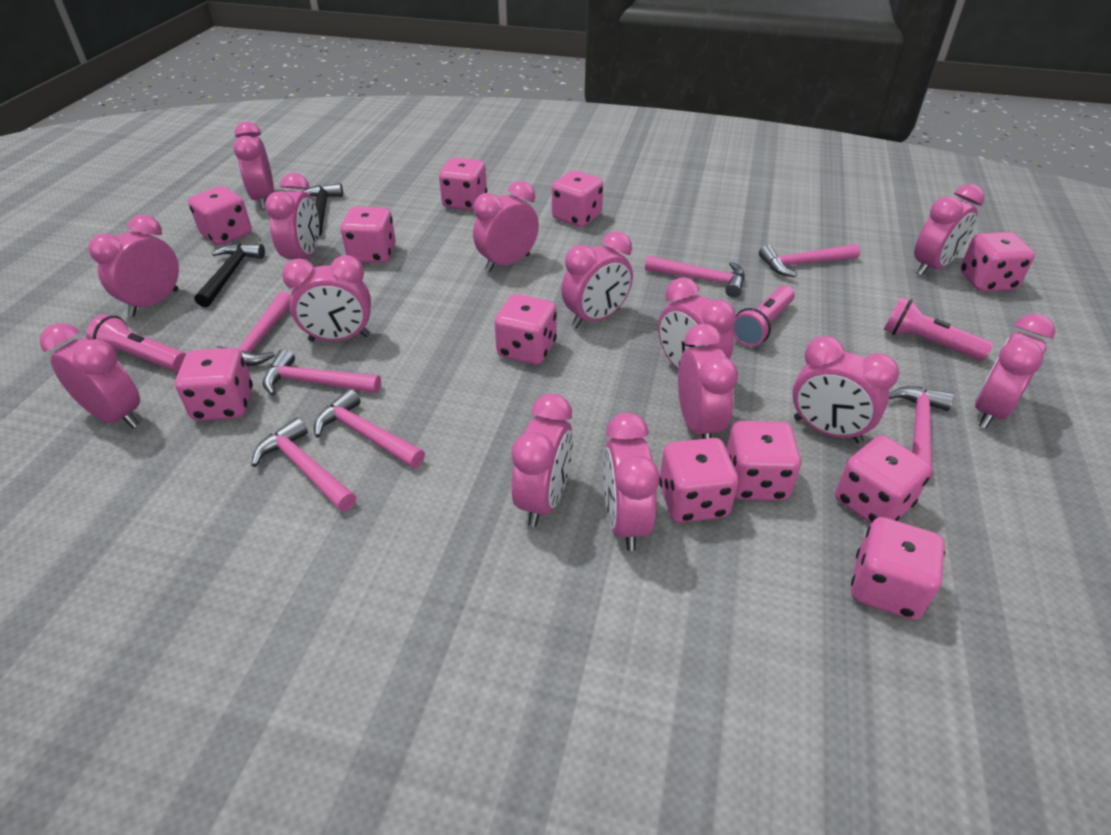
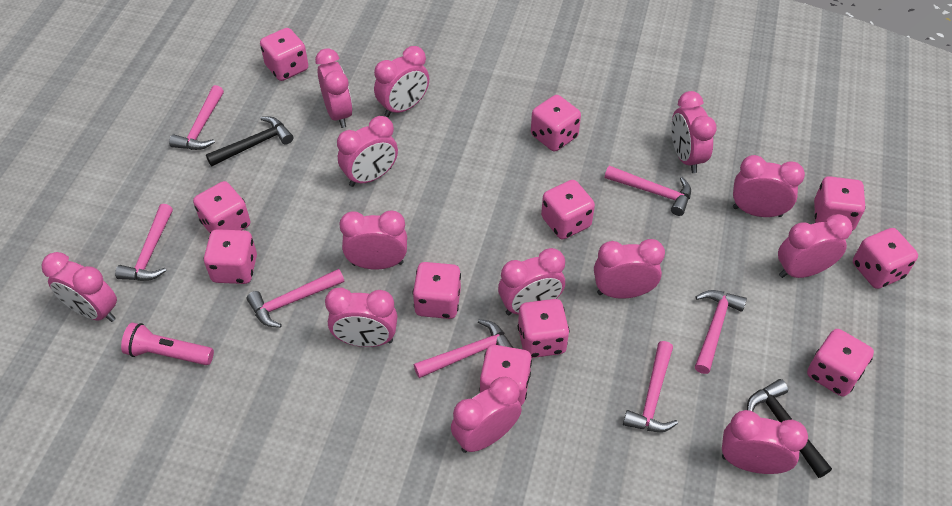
pink clock: 14 -> 13
pink flashlight: 3 -> 1

